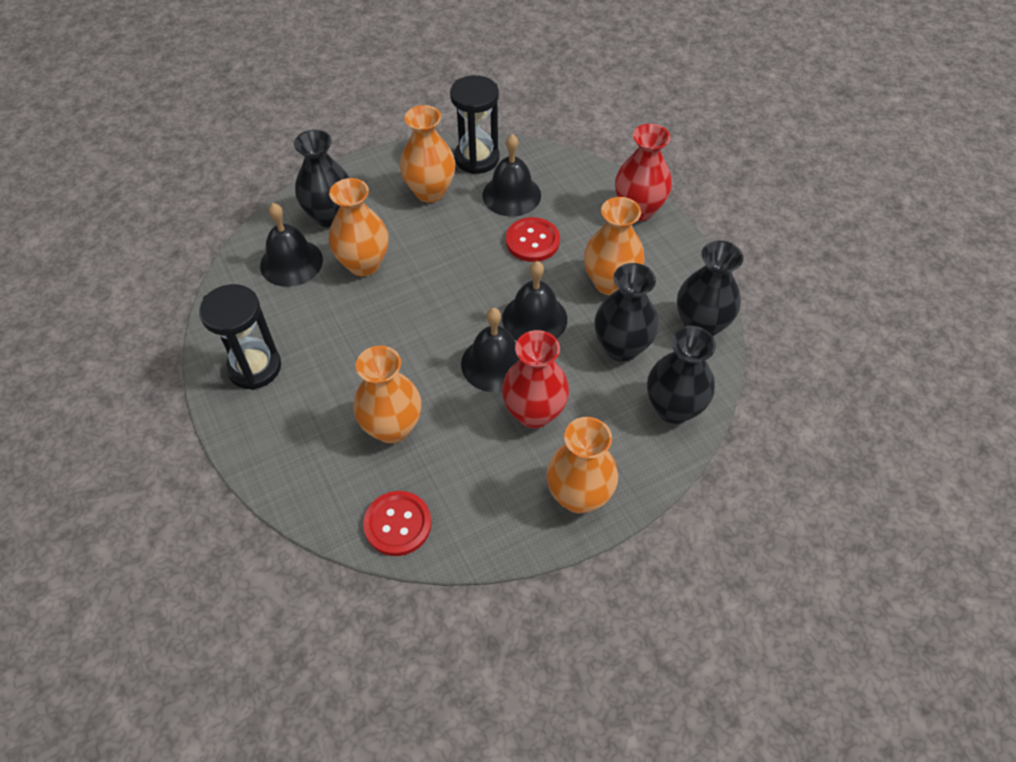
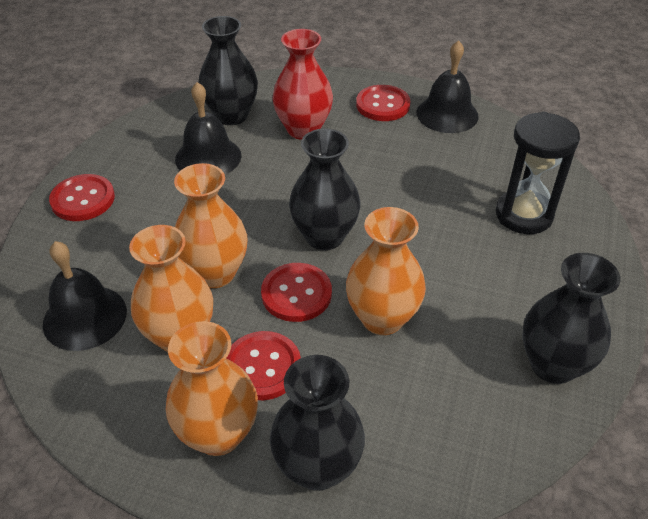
black bell: 4 -> 3
black hourglass: 2 -> 1
orange vase: 5 -> 4
red button: 2 -> 4
red vase: 2 -> 1

